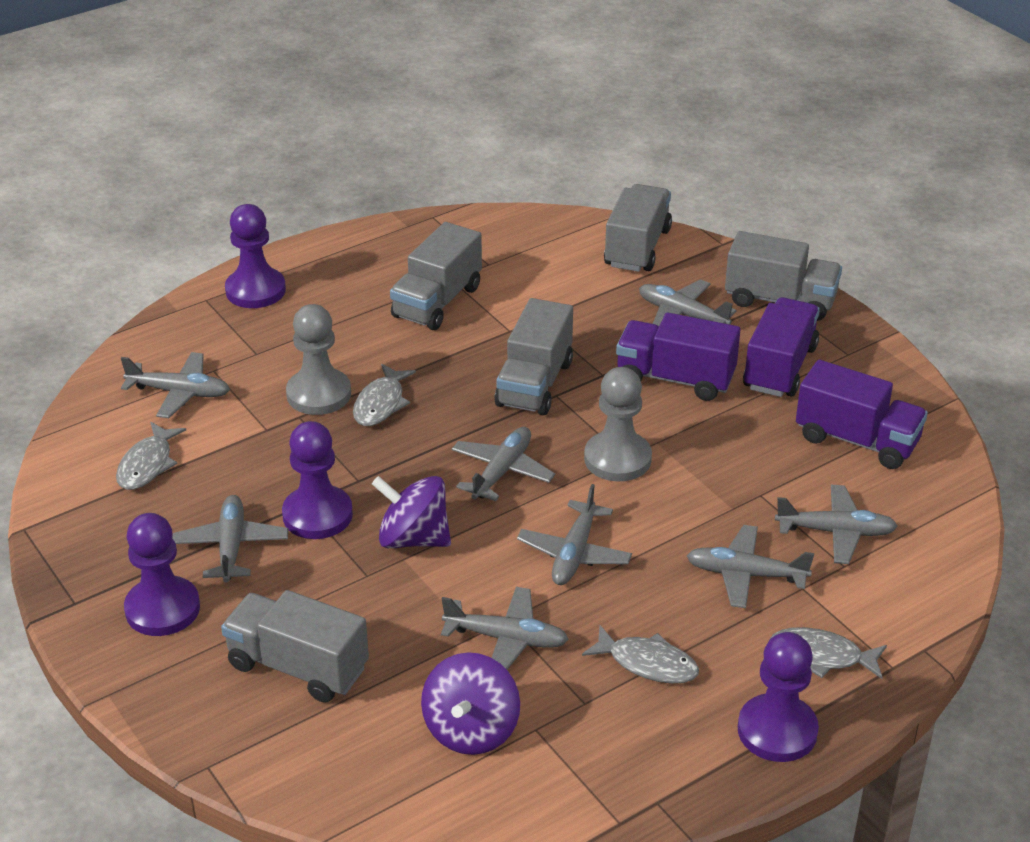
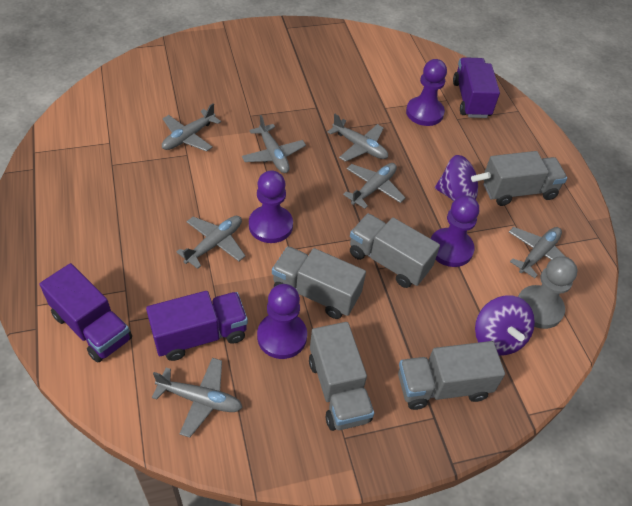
grey fish: 4 -> 0
grey pawn: 2 -> 1
grey plane: 8 -> 7

